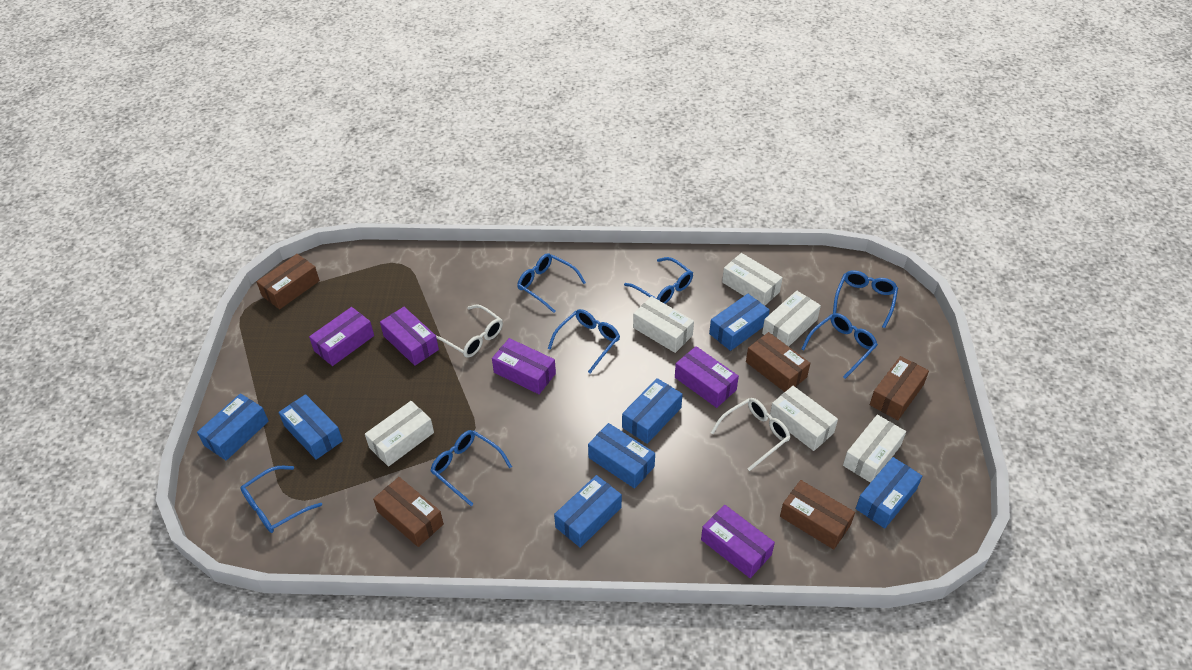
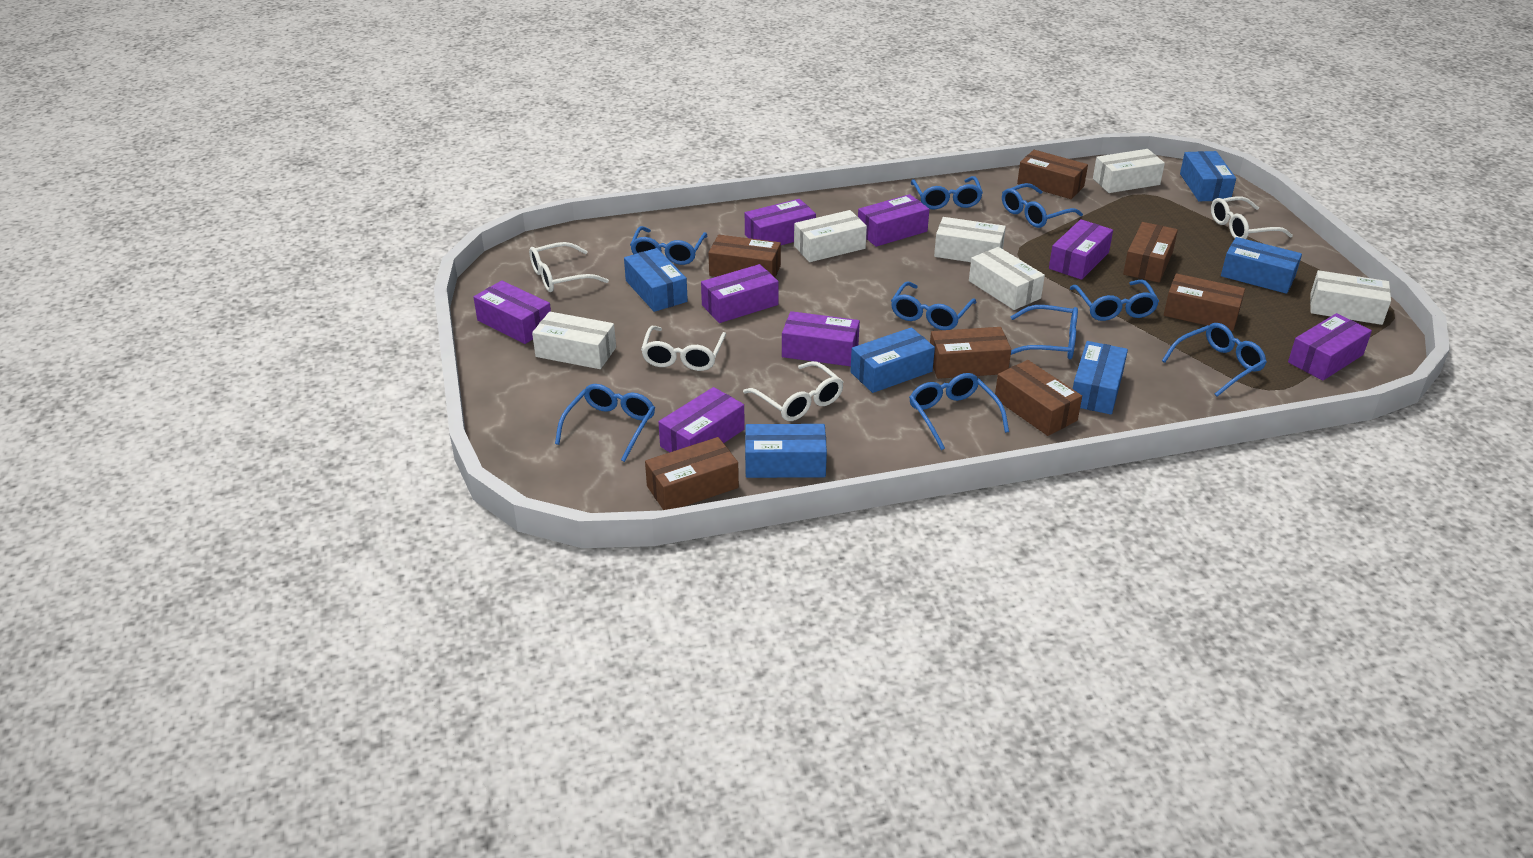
blue box: 7 -> 6
blue glasses: 7 -> 9
brown box: 5 -> 7
purple box: 5 -> 8
white glasses: 2 -> 4

